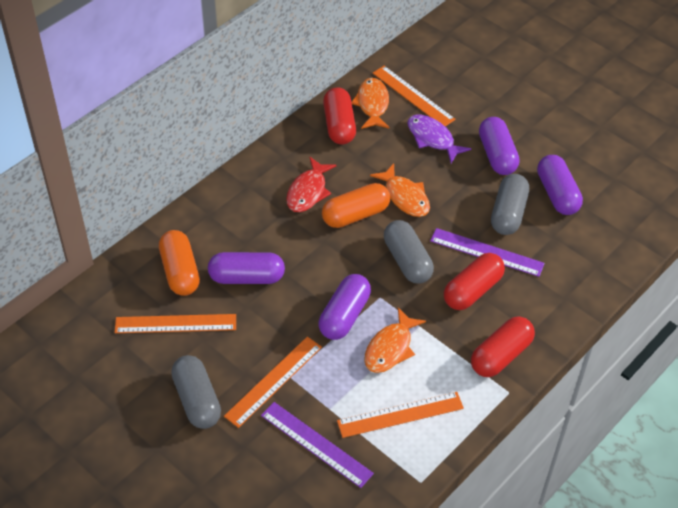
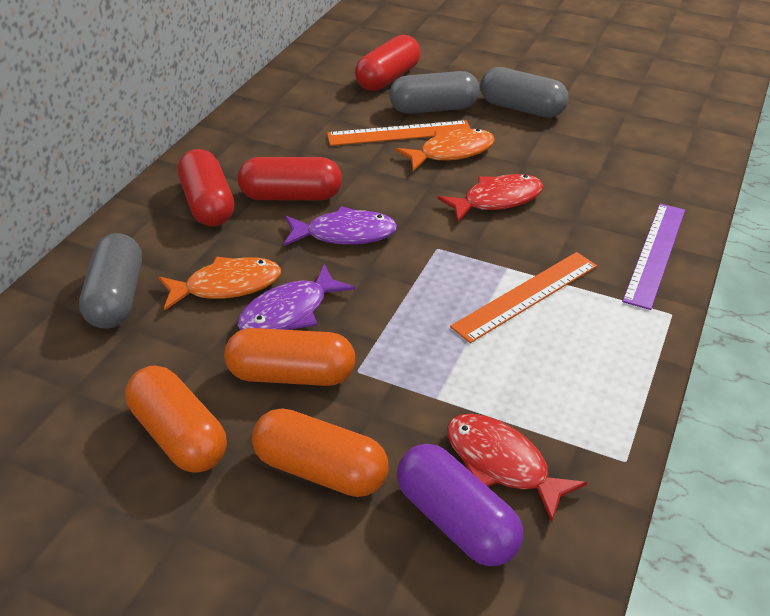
orange capsule: 2 -> 3
orange fish: 3 -> 2
orange ruler: 4 -> 2
purple capsule: 4 -> 1
purple fish: 1 -> 2
purple ruler: 2 -> 1
red fish: 1 -> 2

